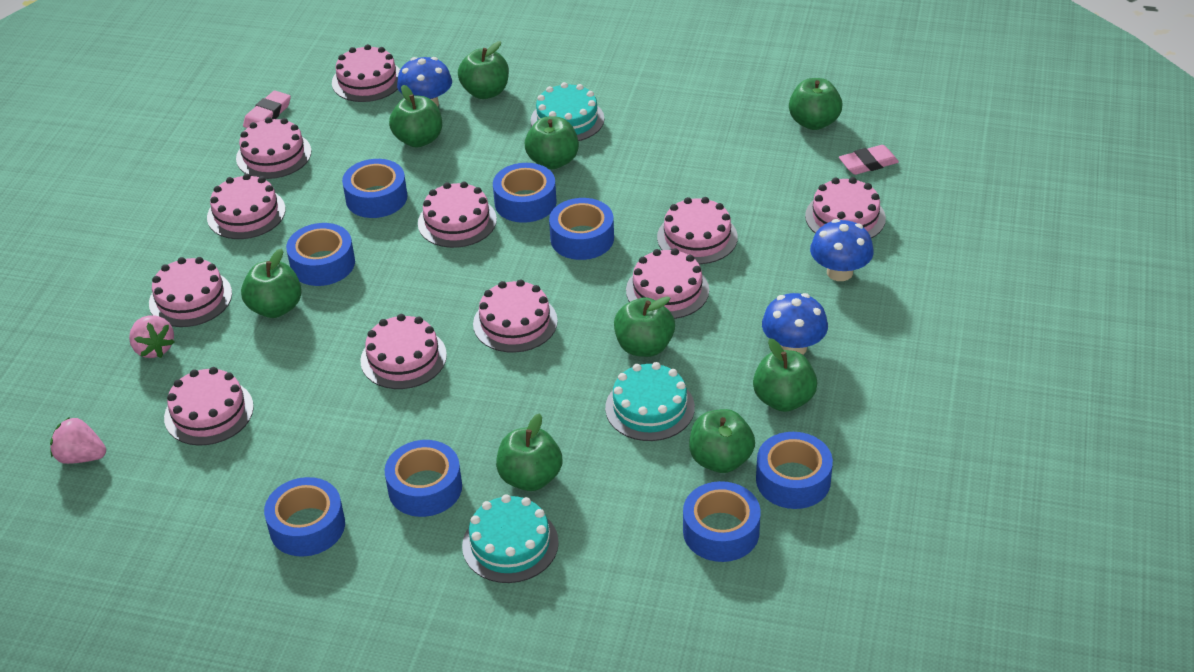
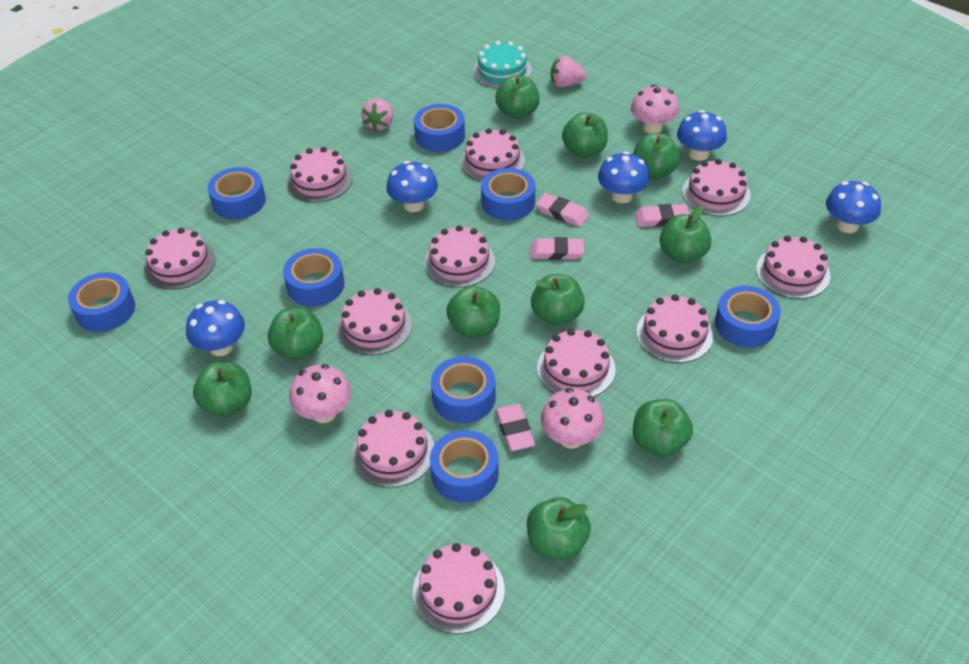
blue mushroom: 3 -> 5
green apple: 9 -> 10
pink eraser: 2 -> 4
pink mushroom: 0 -> 3
turquoise cake: 3 -> 1

